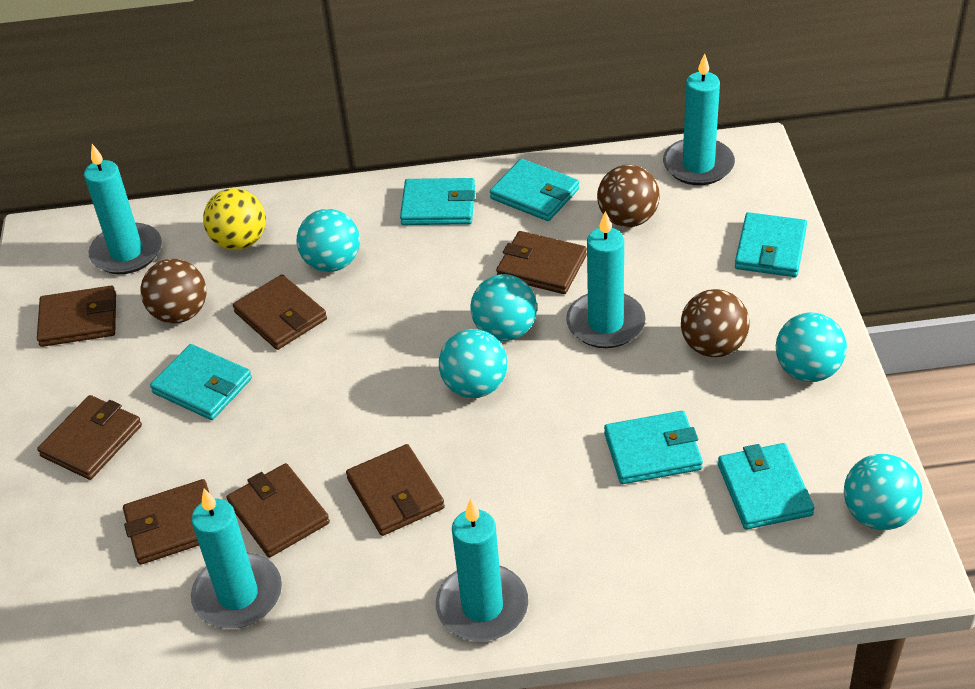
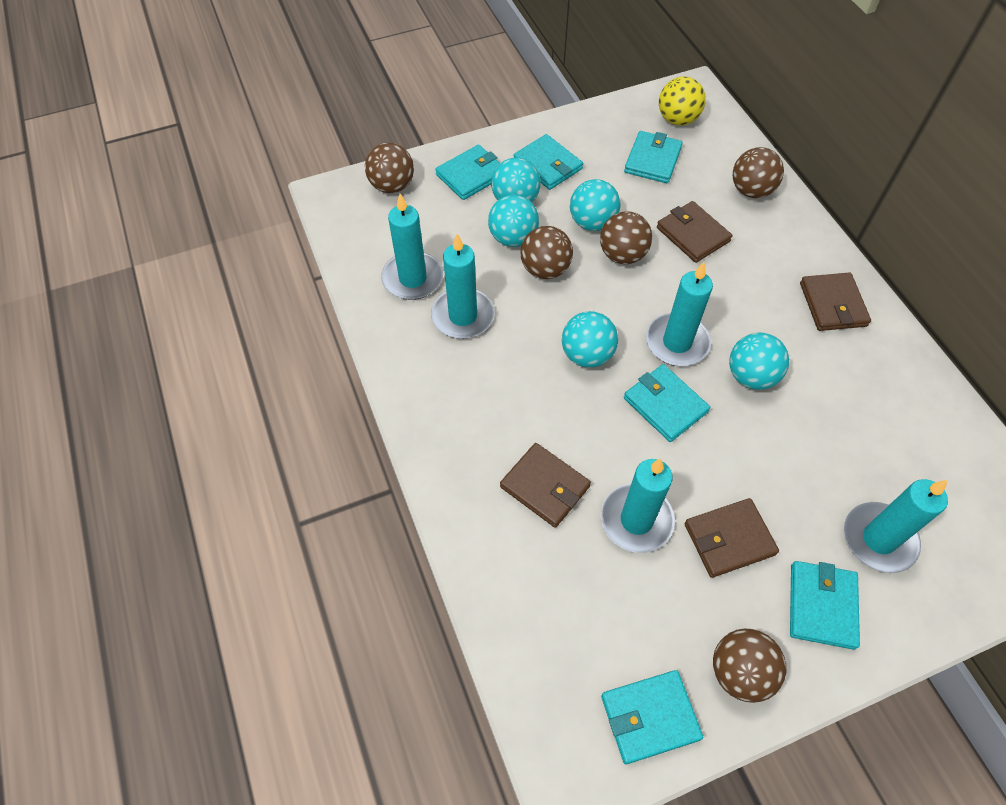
brown ball: 3 -> 5
brown wallet: 7 -> 4

